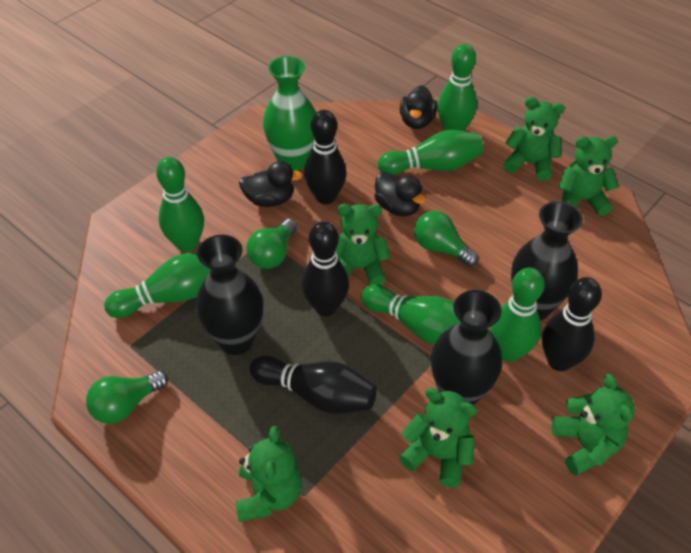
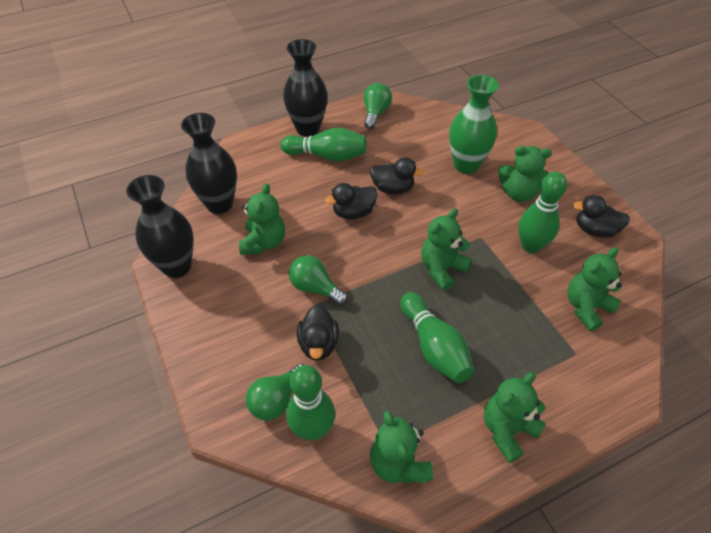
black bowling pin: 4 -> 0
black duck: 3 -> 4
green bowling pin: 6 -> 4

